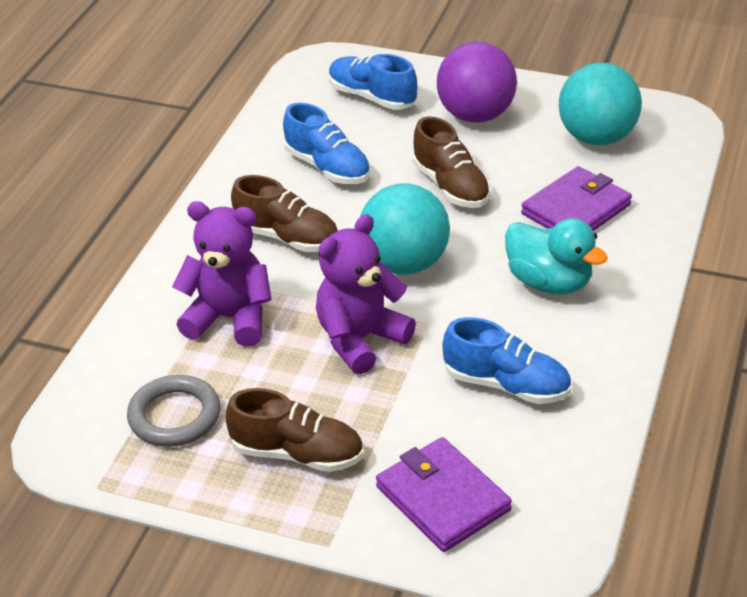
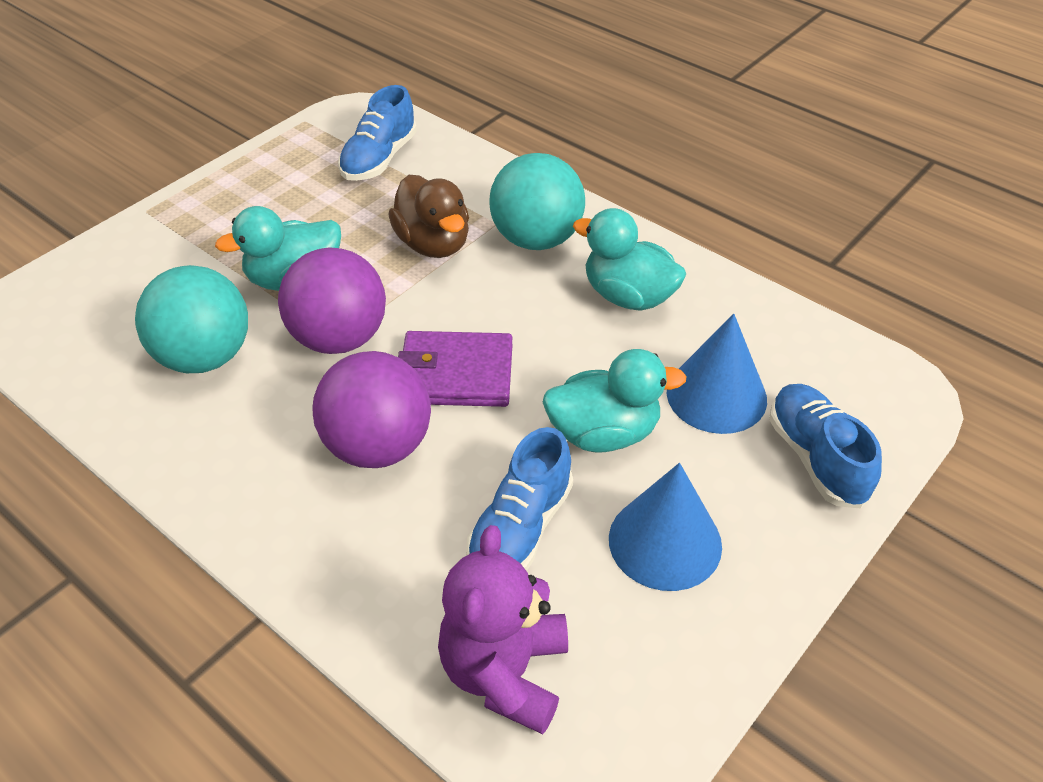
blue cone: 0 -> 2
brown duck: 0 -> 1
brown shoe: 3 -> 0
grey ring: 1 -> 0
purple ball: 1 -> 2
purple teddy bear: 2 -> 1
purple wallet: 2 -> 1
turquoise duck: 1 -> 3

